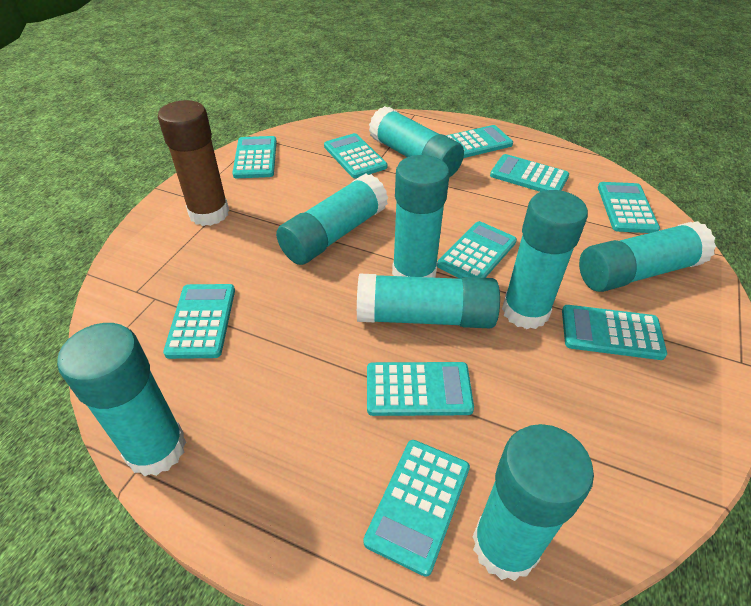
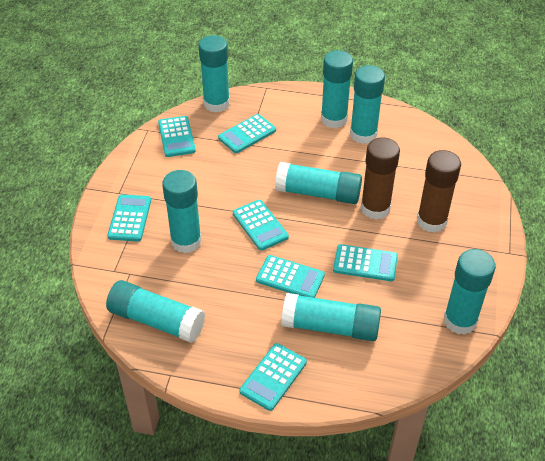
brown glue stick: 1 -> 2
turquoise calculator: 10 -> 7

